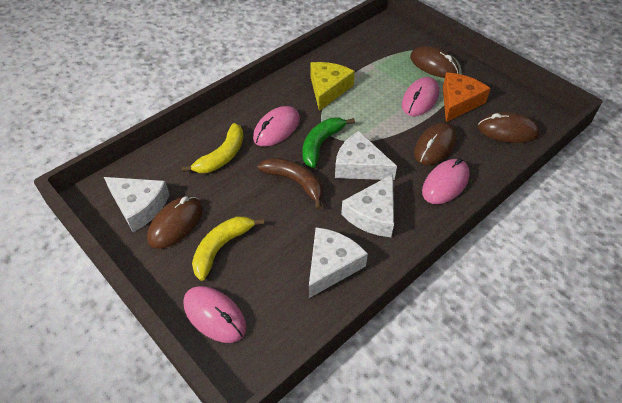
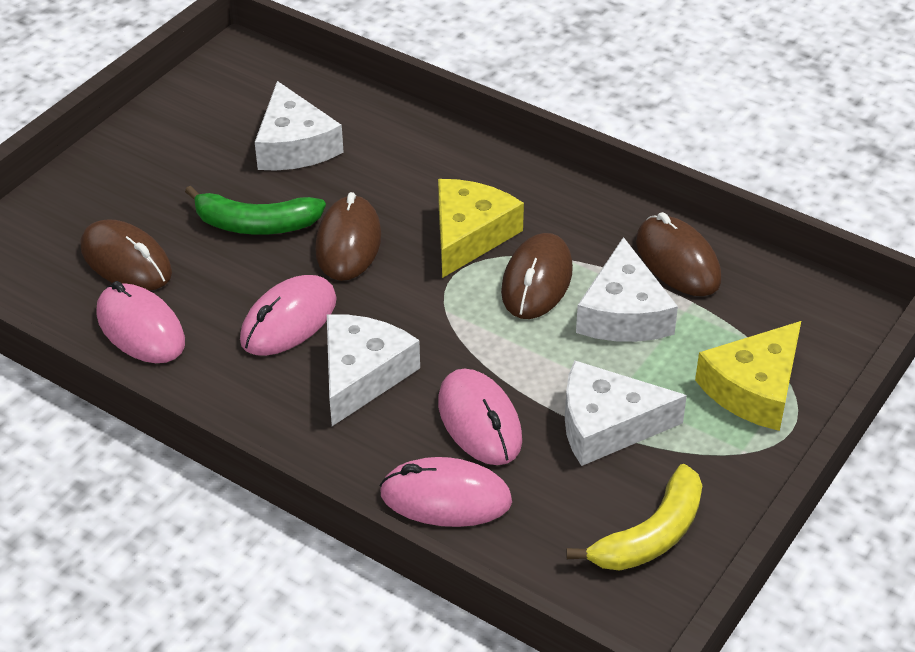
brown banana: 1 -> 0
orange cheese: 1 -> 0
yellow banana: 2 -> 1
yellow cheese: 1 -> 2

